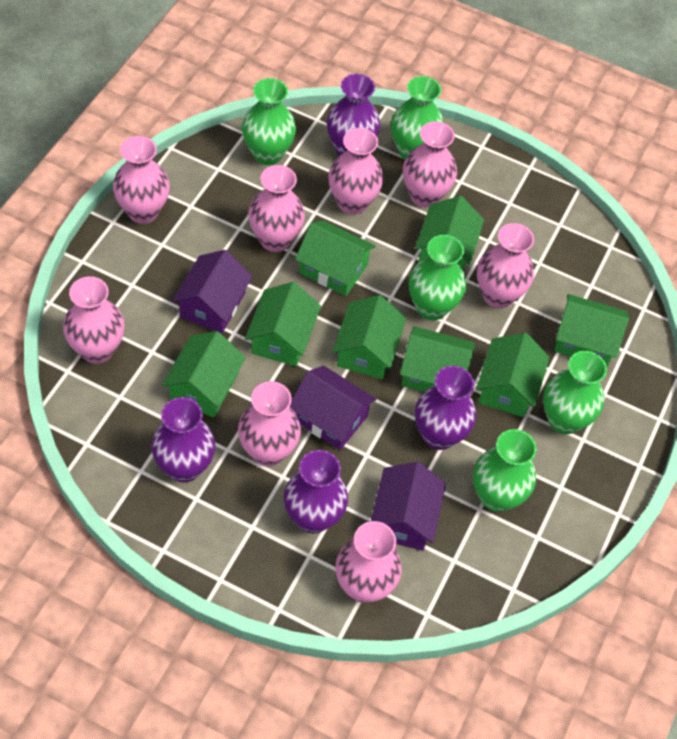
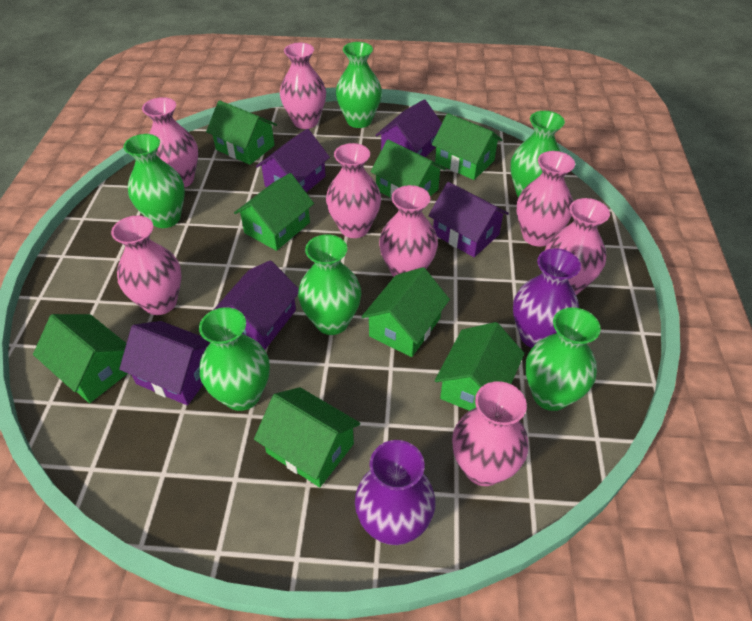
green vase: 5 -> 6
purple house: 3 -> 5
purple vase: 4 -> 2

